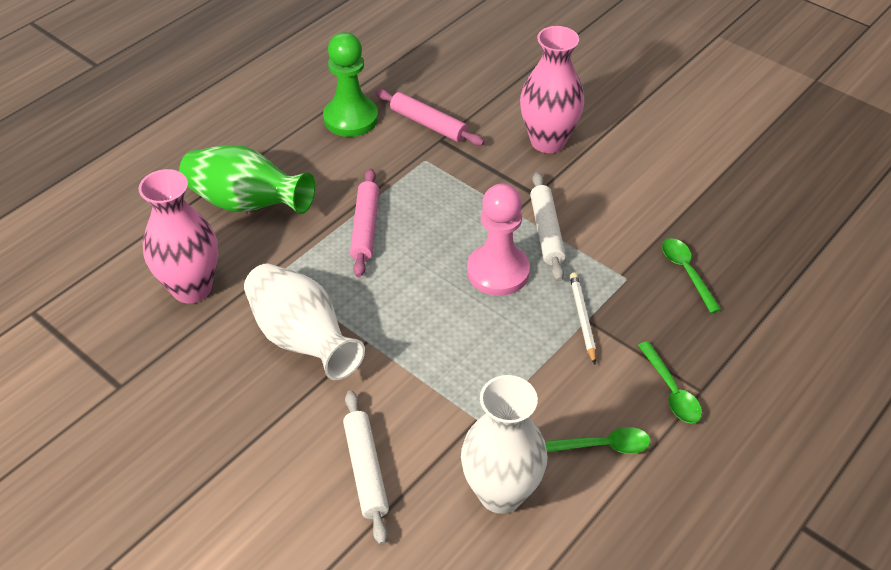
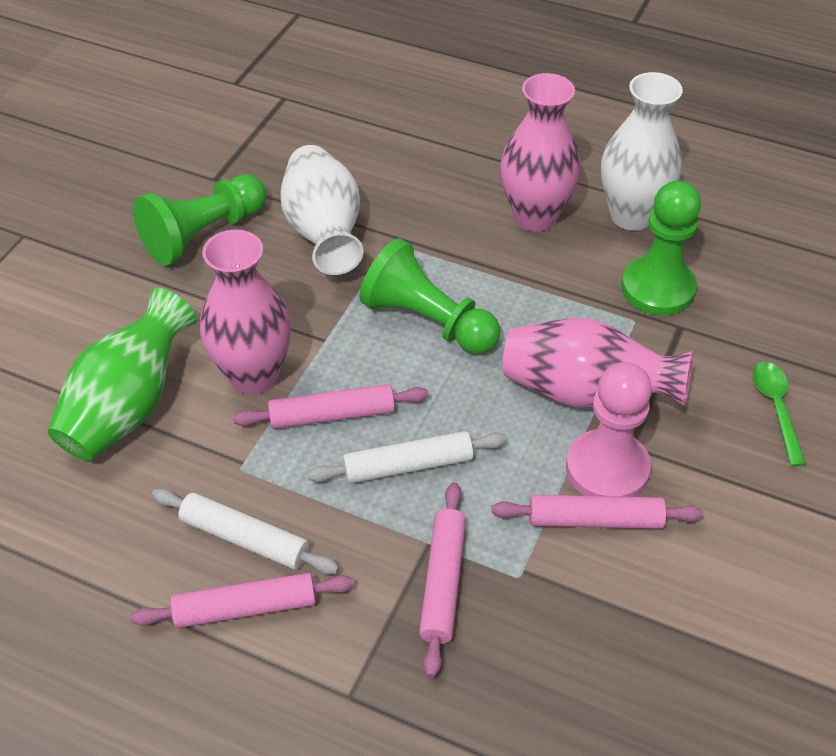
green pawn: 1 -> 3
green spoon: 3 -> 1
pink rolling pin: 2 -> 4
pink vase: 2 -> 3
white pencil: 1 -> 0

